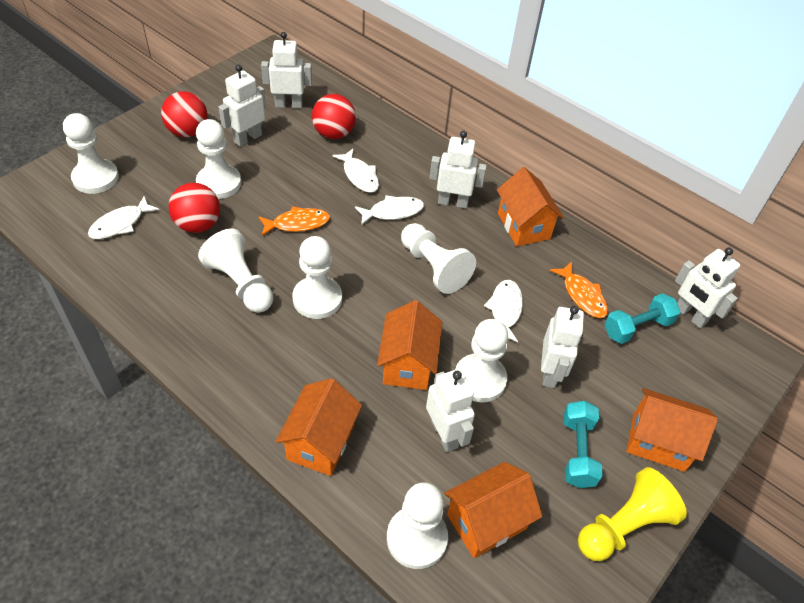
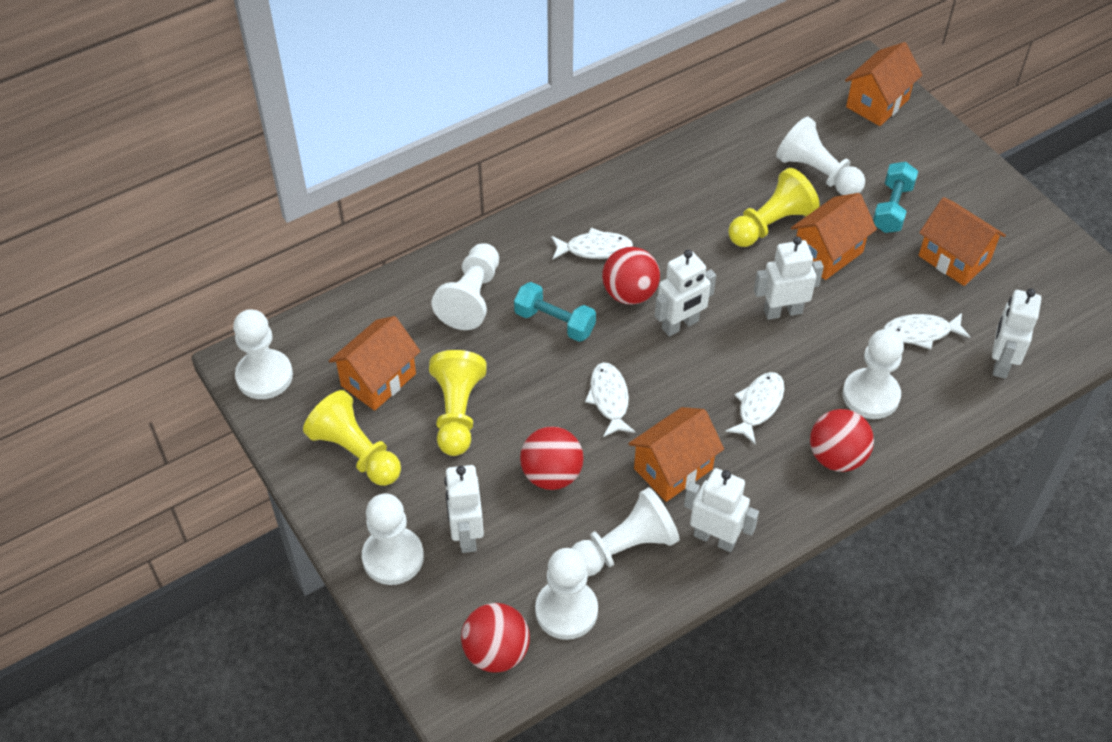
orange fish: 2 -> 0
red ball: 3 -> 4
white robot: 6 -> 5
yellow pawn: 1 -> 3

